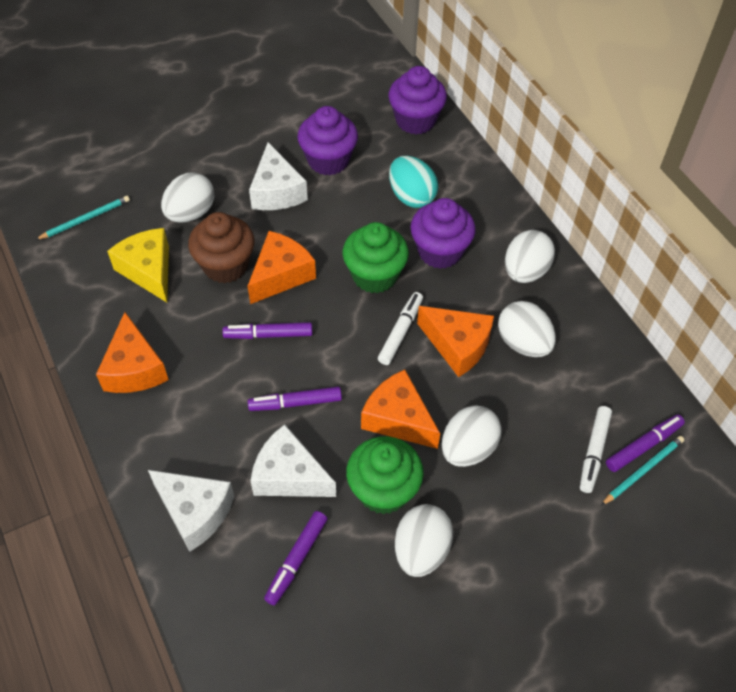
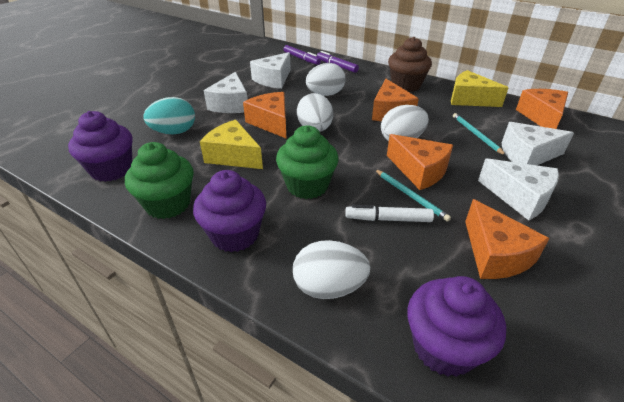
orange cheese: 4 -> 5
purple marker: 4 -> 2
white cheese: 3 -> 4
white egg: 5 -> 4
white marker: 2 -> 1
yellow cheese: 1 -> 2

